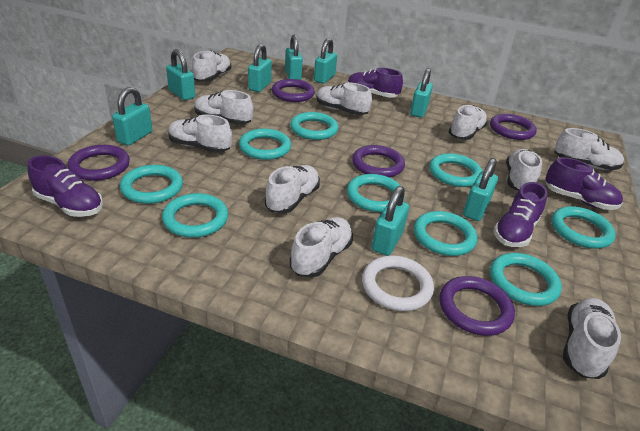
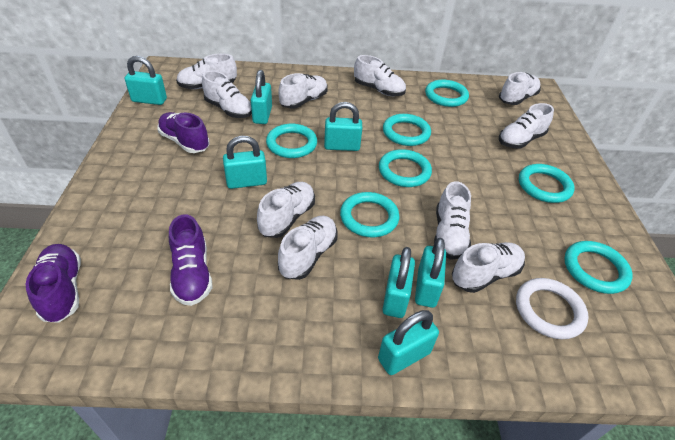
purple ring: 5 -> 0
purple shoe: 4 -> 3
turquoise padlock: 8 -> 7
turquoise ring: 9 -> 7

